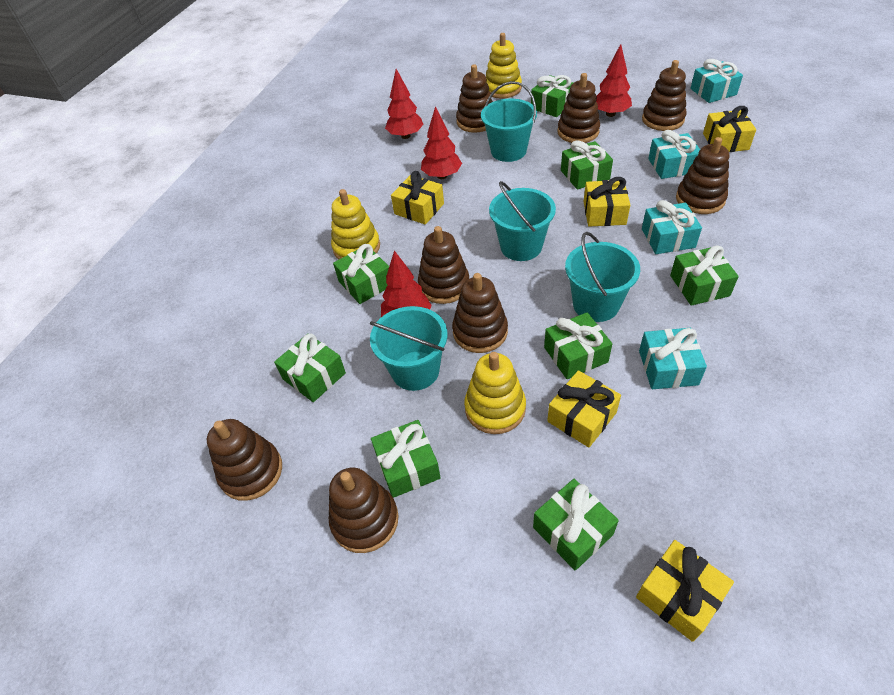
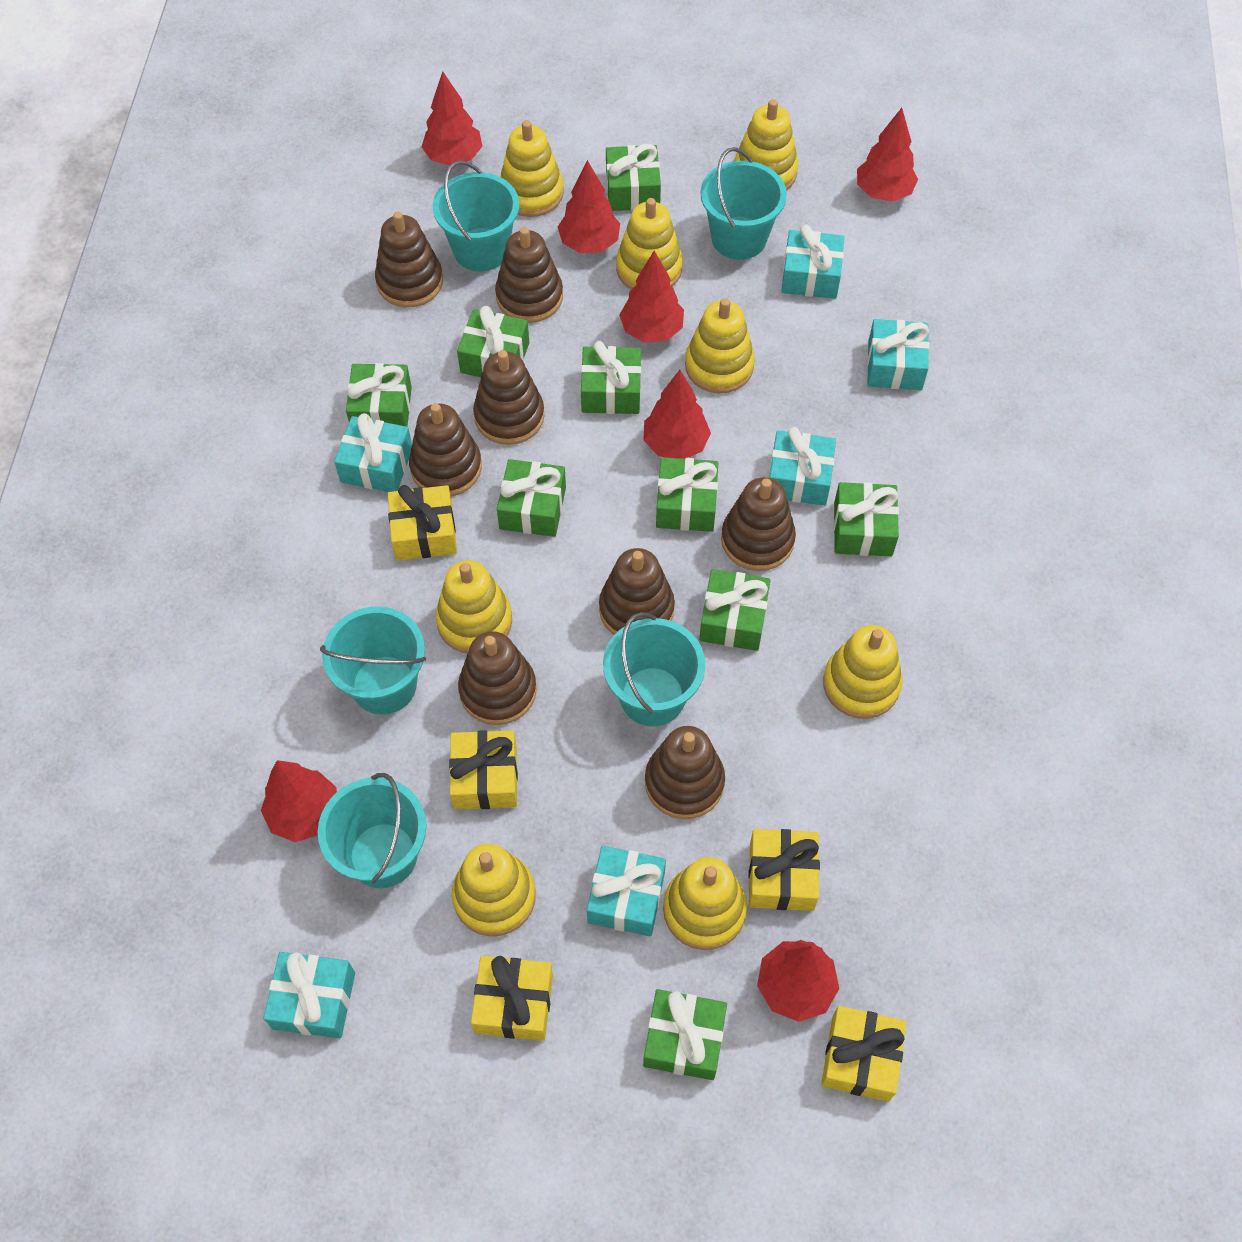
green gift: 8 -> 9
red tree: 4 -> 7
turquoise bucket: 4 -> 5
turquoise gift: 4 -> 6
yellow stacking toy: 3 -> 8

